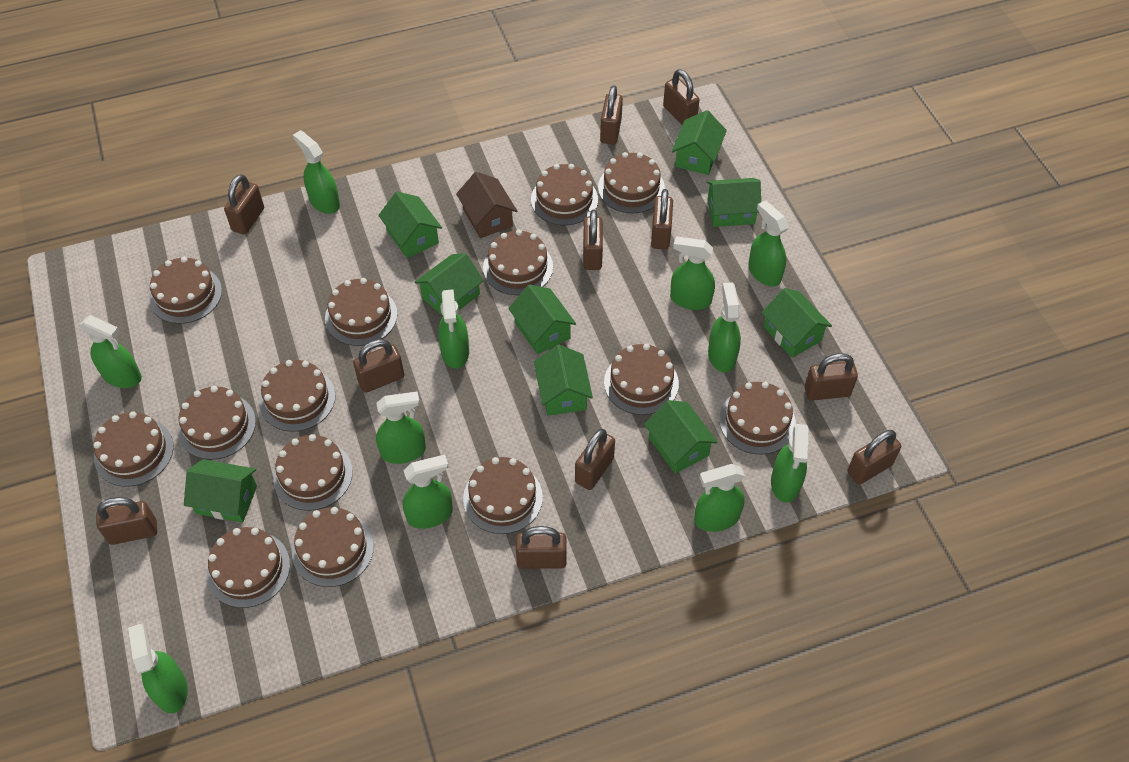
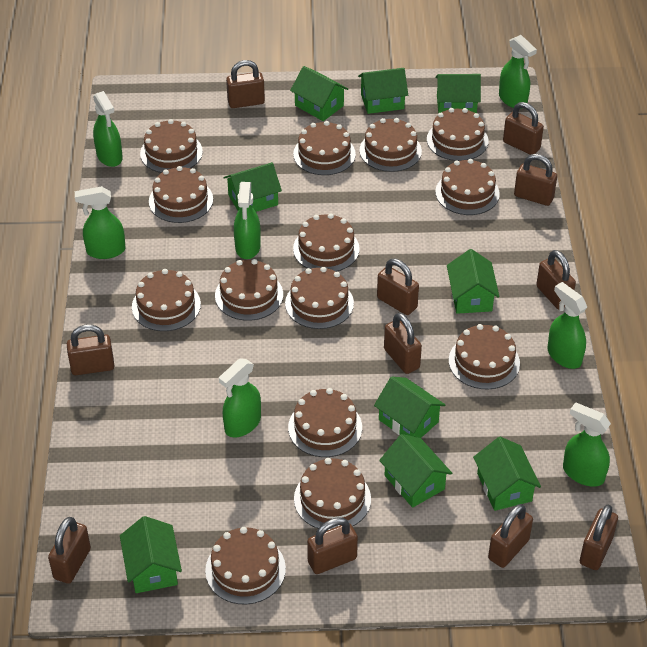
brown house: 1 -> 0
green spray bottle: 11 -> 7

